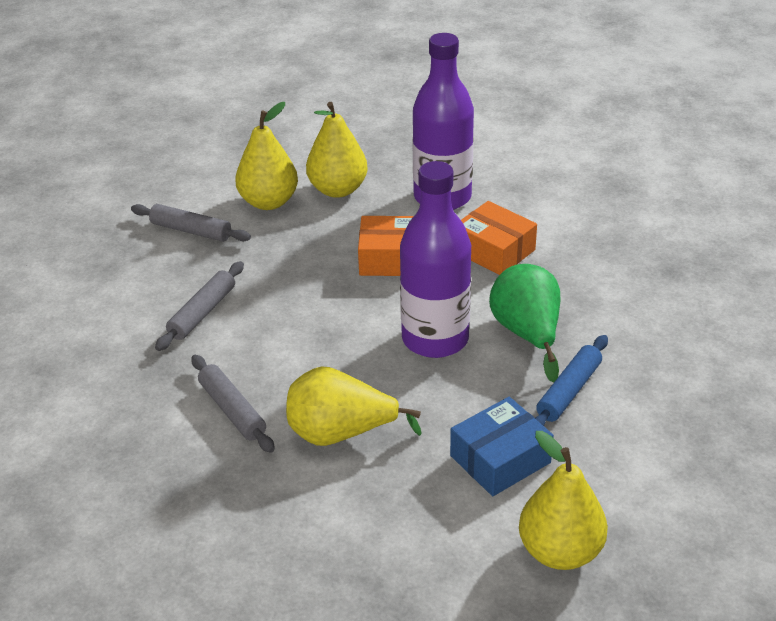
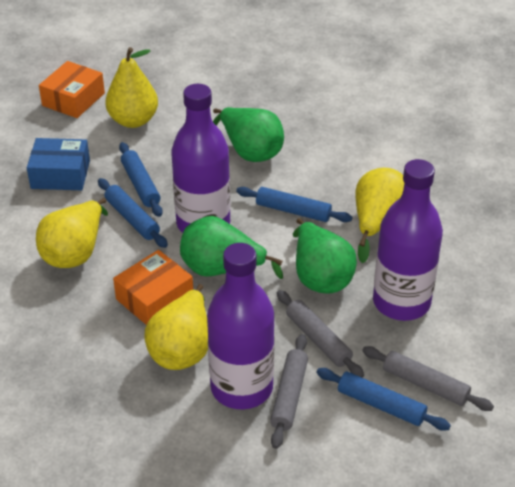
blue rolling pin: 1 -> 4
green pear: 1 -> 3
purple bottle: 2 -> 3

